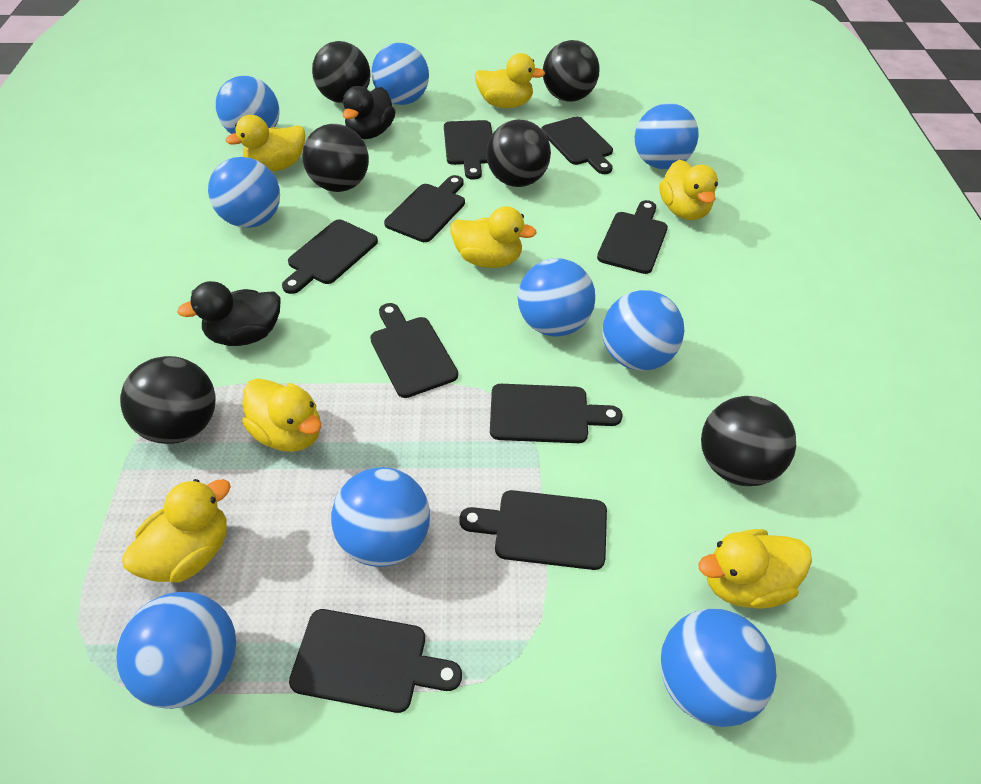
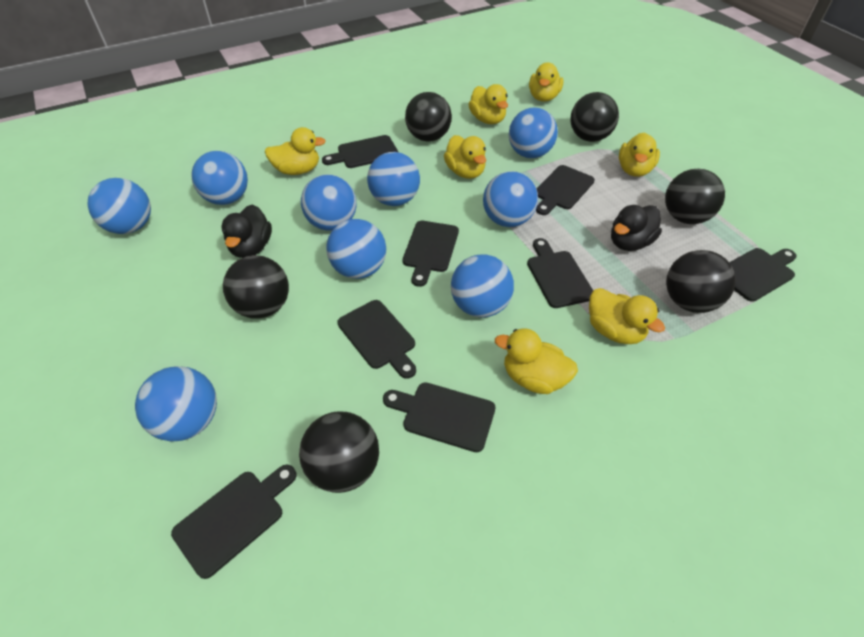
black cutting board: 9 -> 8

